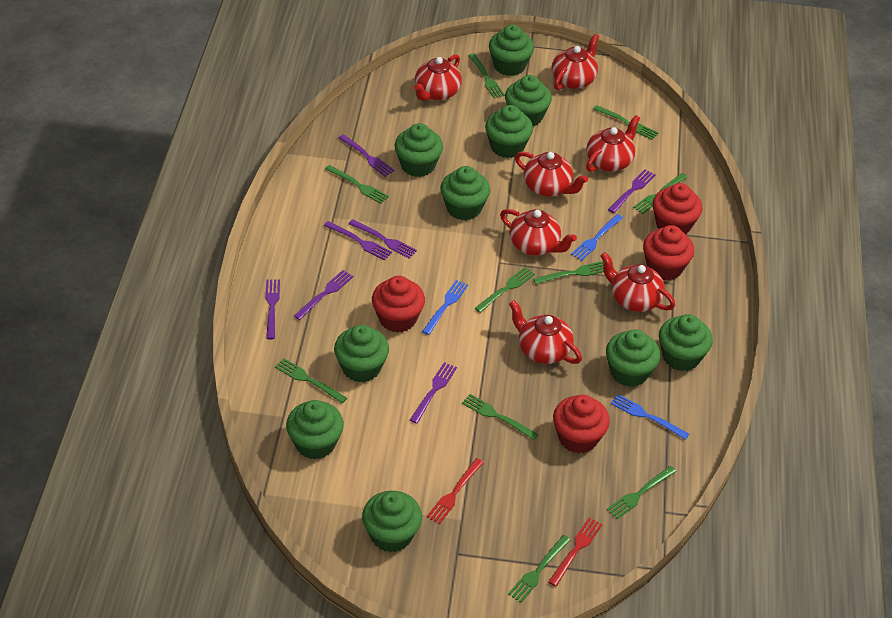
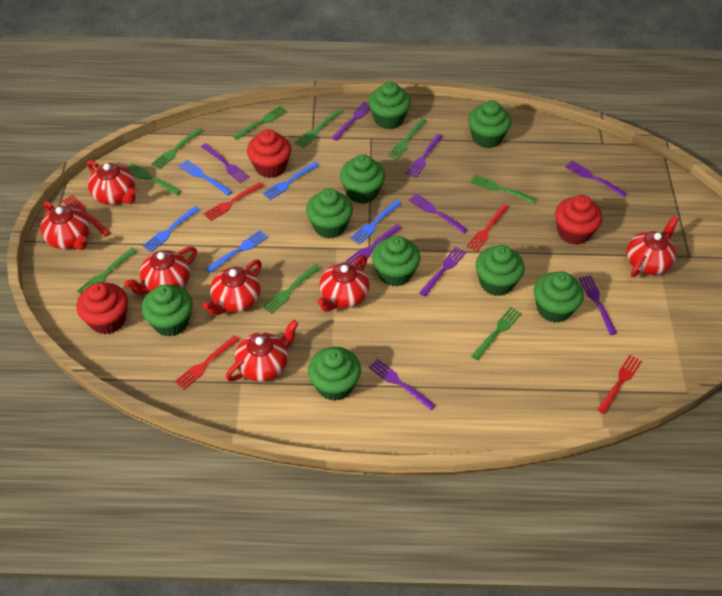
blue fork: 3 -> 5
green cupcake: 10 -> 9
green fork: 10 -> 9
purple fork: 7 -> 9
red cupcake: 4 -> 3
red fork: 2 -> 5

